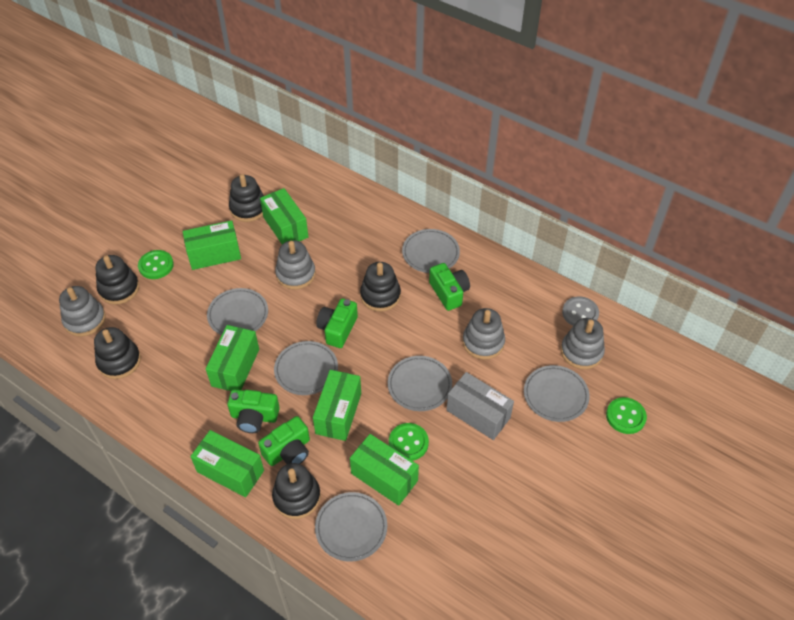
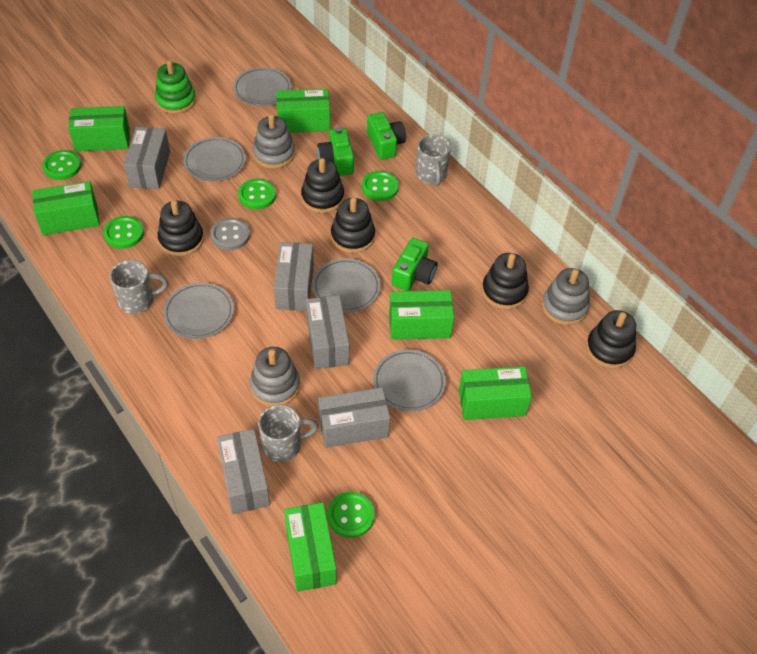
green button: 3 -> 5
green camera: 4 -> 3
green stacking toy: 0 -> 1
grey box: 1 -> 5
grey mug: 0 -> 3
grey plate: 6 -> 5
grey stacking toy: 4 -> 3

